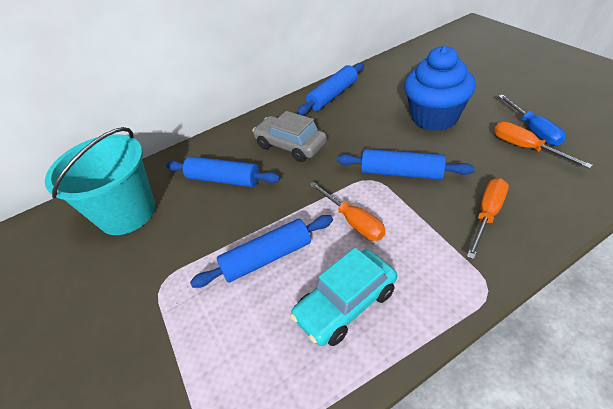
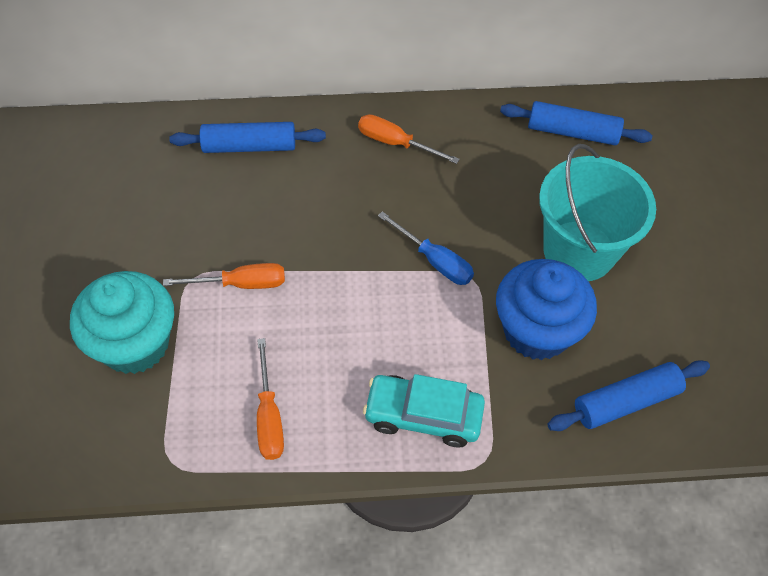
blue rolling pin: 4 -> 3
grey car: 1 -> 0
turquoise cupcake: 0 -> 1

